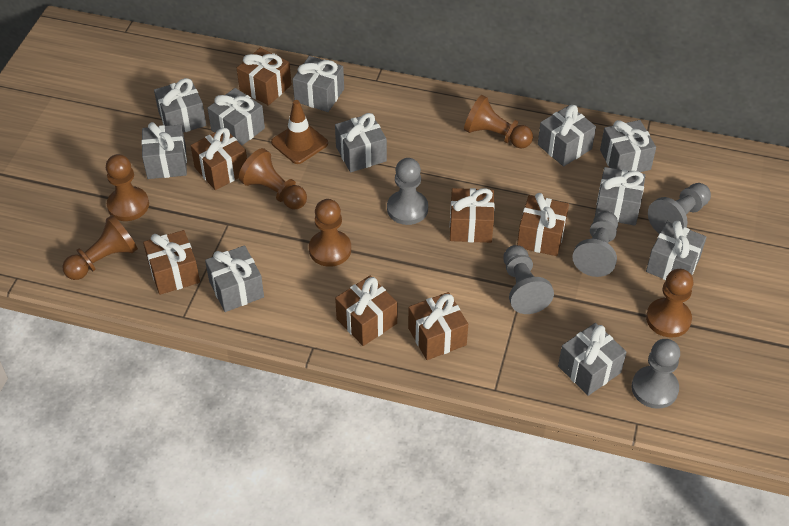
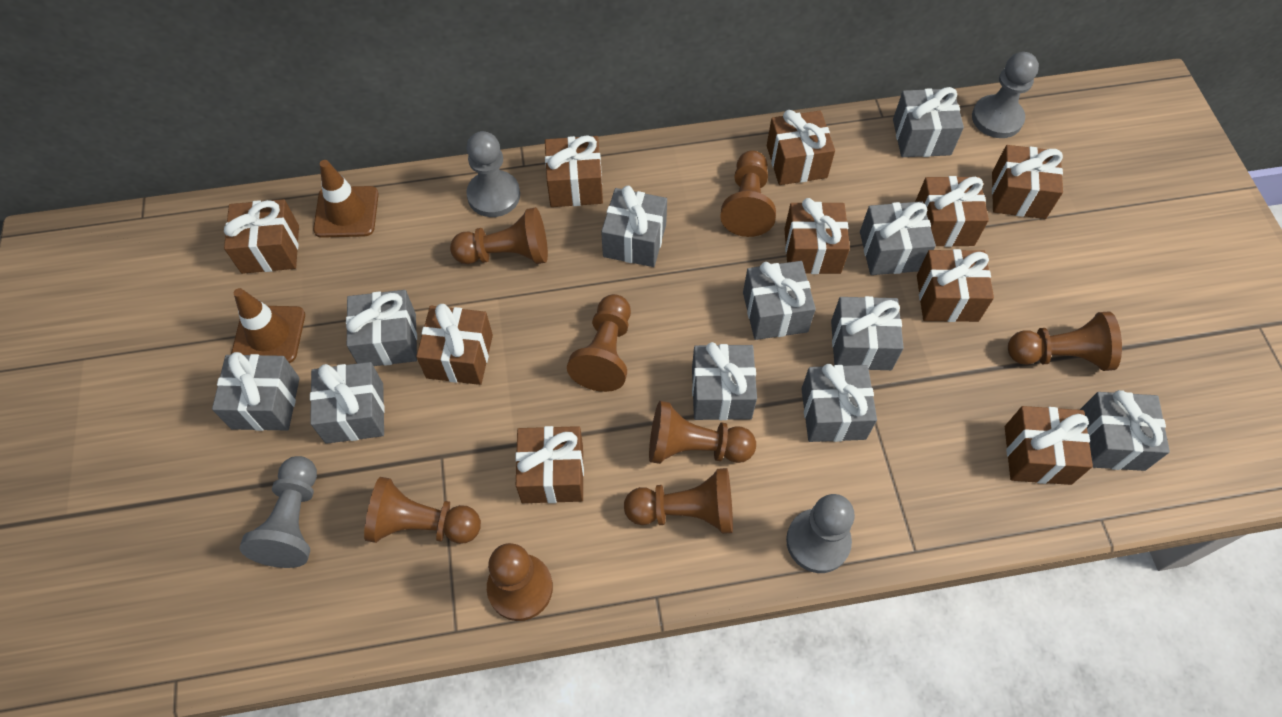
brown gift: 7 -> 10
brown pawn: 6 -> 8
brown traffic cone: 1 -> 2
grey pawn: 5 -> 4

